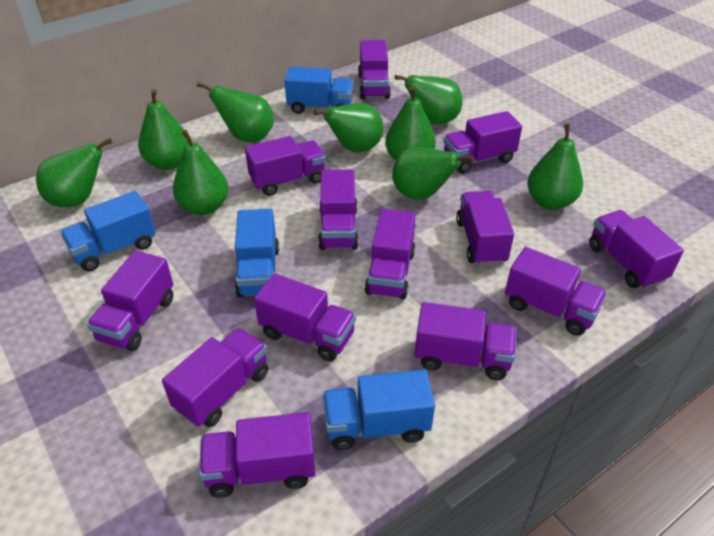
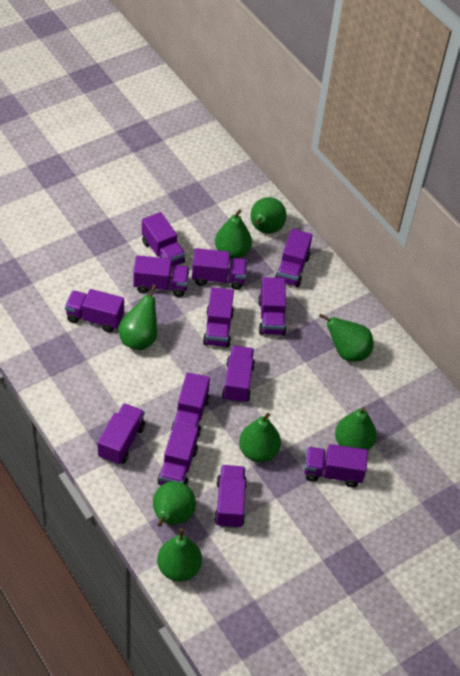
blue truck: 4 -> 0
green pear: 9 -> 8

